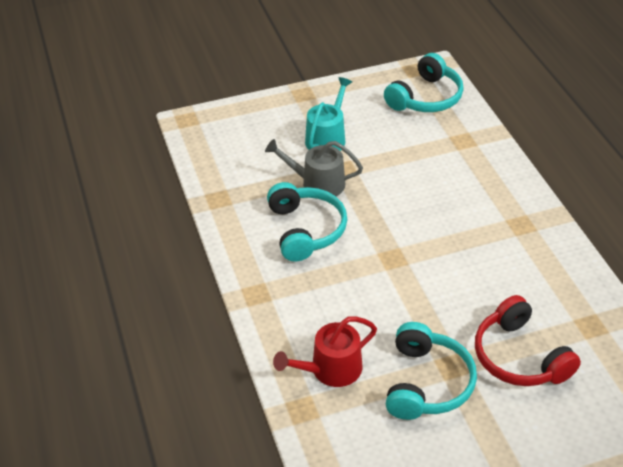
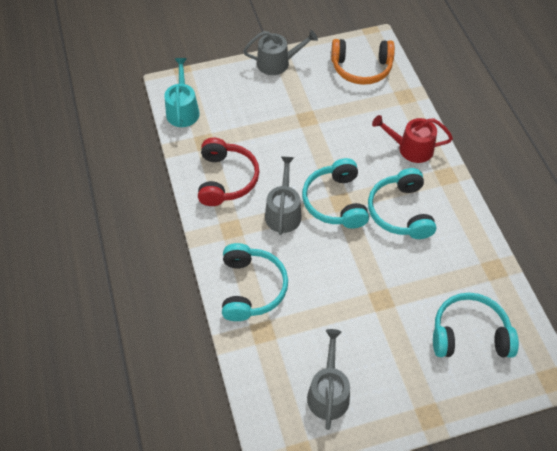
grey watering can: 1 -> 3
orange headphones: 0 -> 1
turquoise headphones: 3 -> 4

